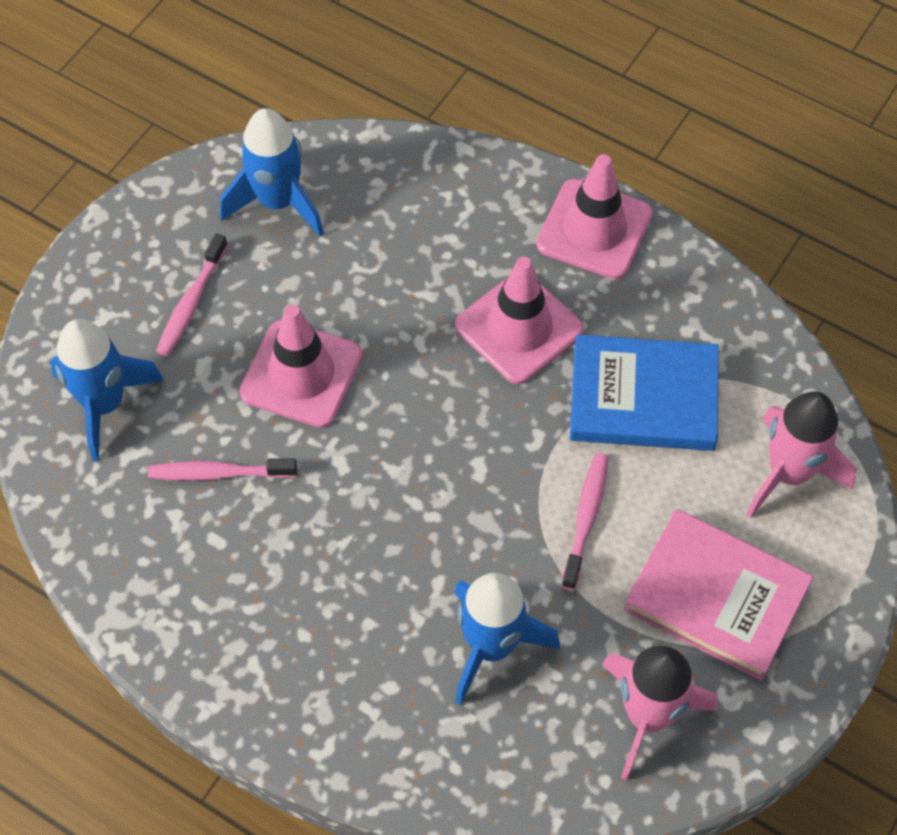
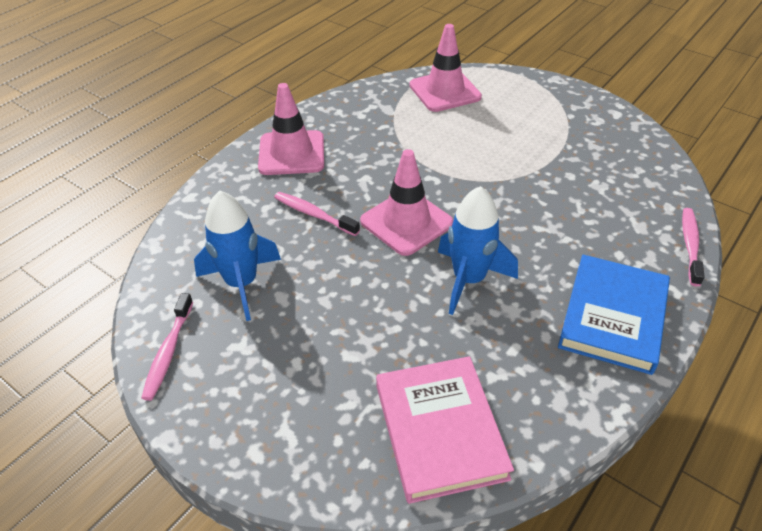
blue rocket: 3 -> 2
pink rocket: 2 -> 0

